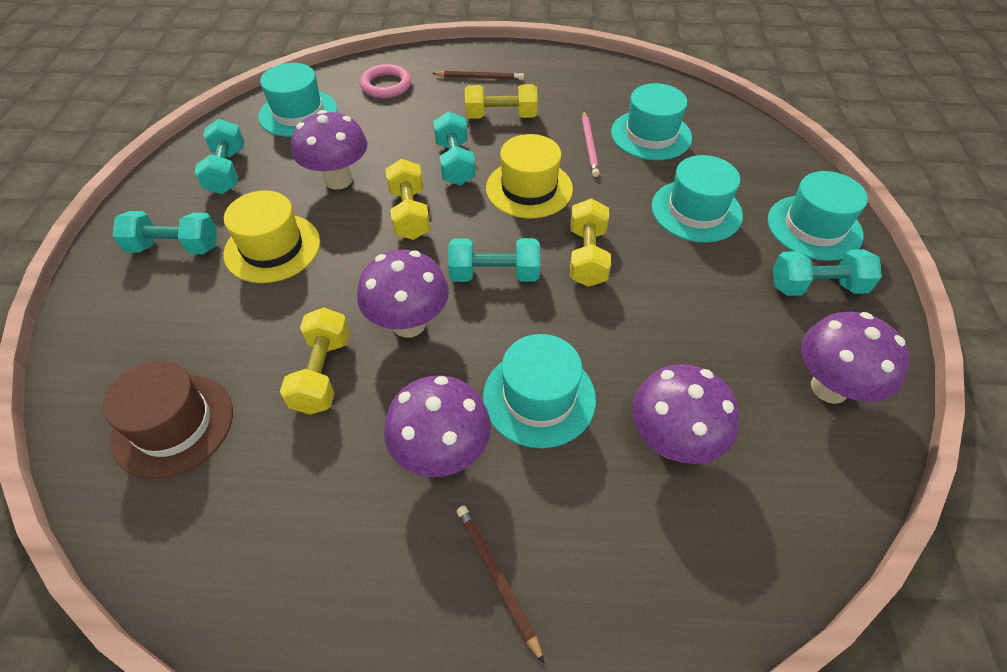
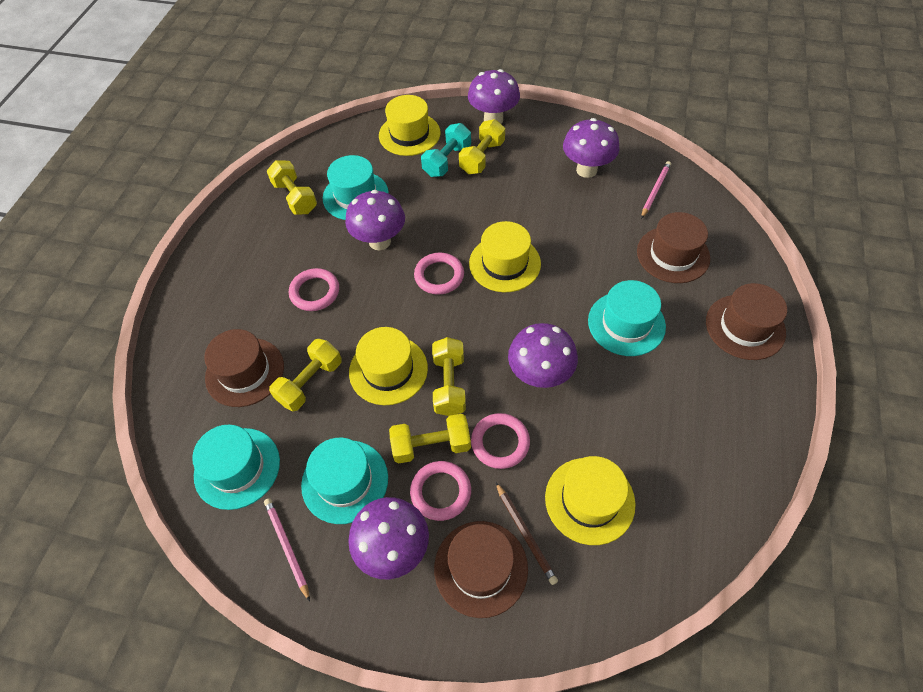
brown hat: 1 -> 4
brown pencil: 2 -> 1
pink pencil: 1 -> 2
pink ring: 1 -> 4
turquoise dumbbell: 5 -> 1
turquoise hat: 5 -> 4
yellow dumbbell: 4 -> 5
yellow hat: 2 -> 4

